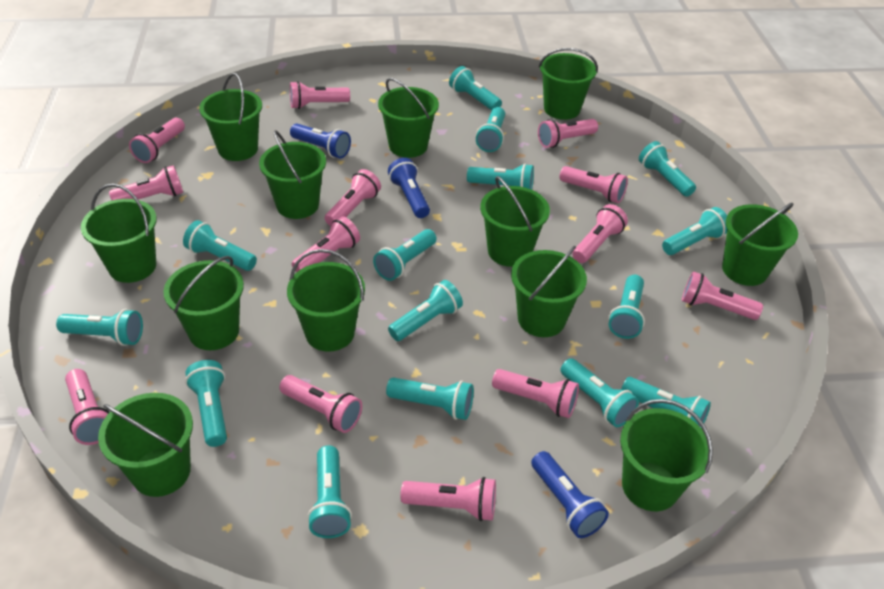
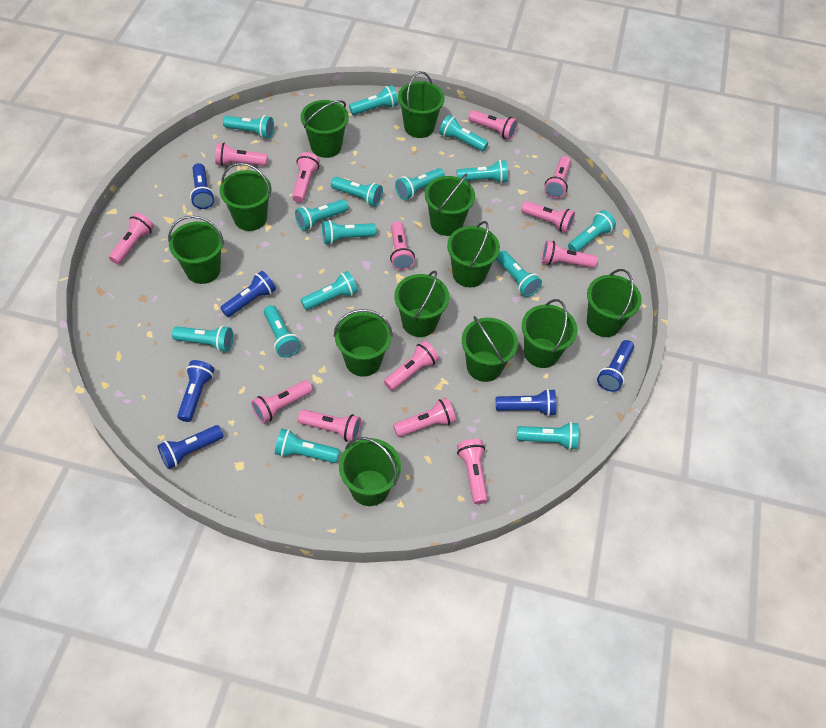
blue flashlight: 3 -> 6

